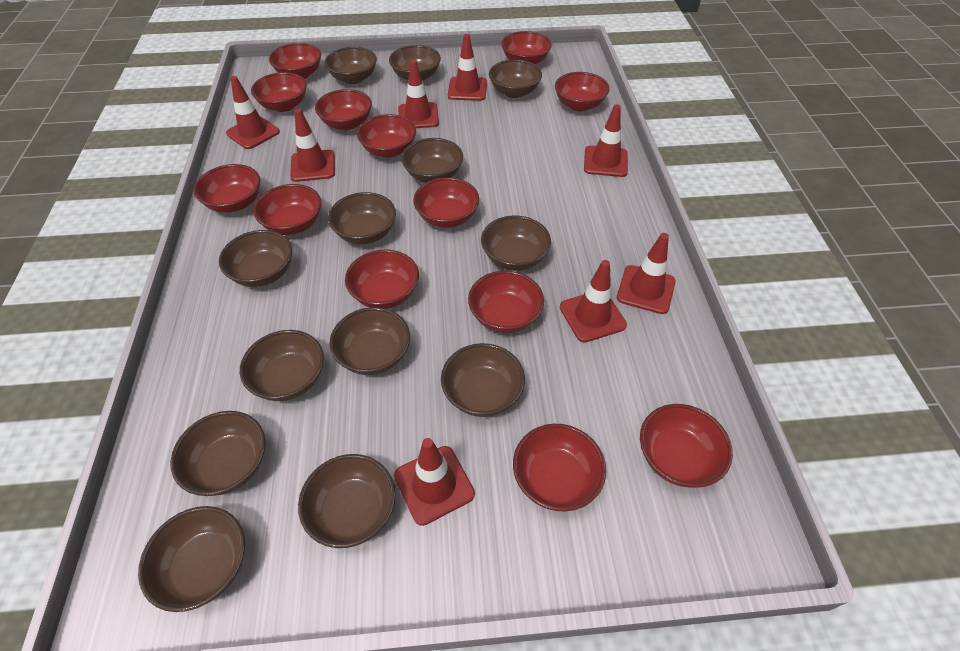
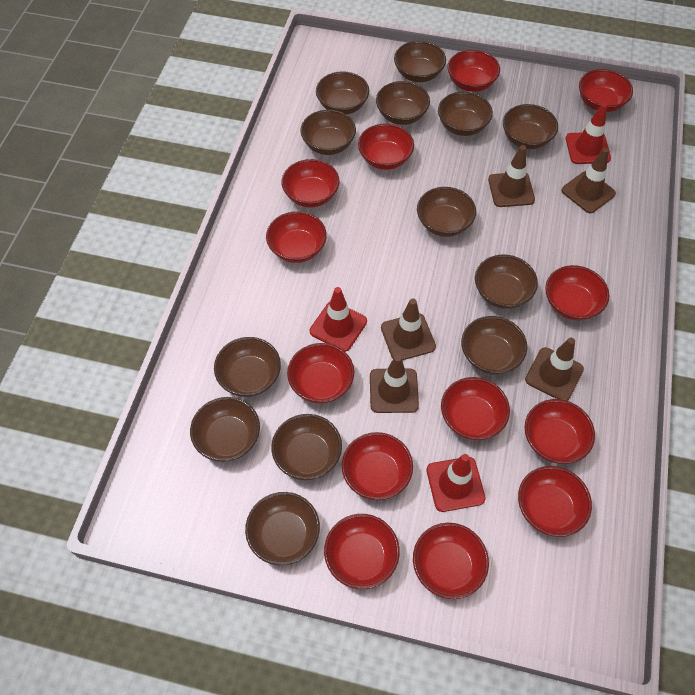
brown traffic cone: 0 -> 5
red traffic cone: 8 -> 3

